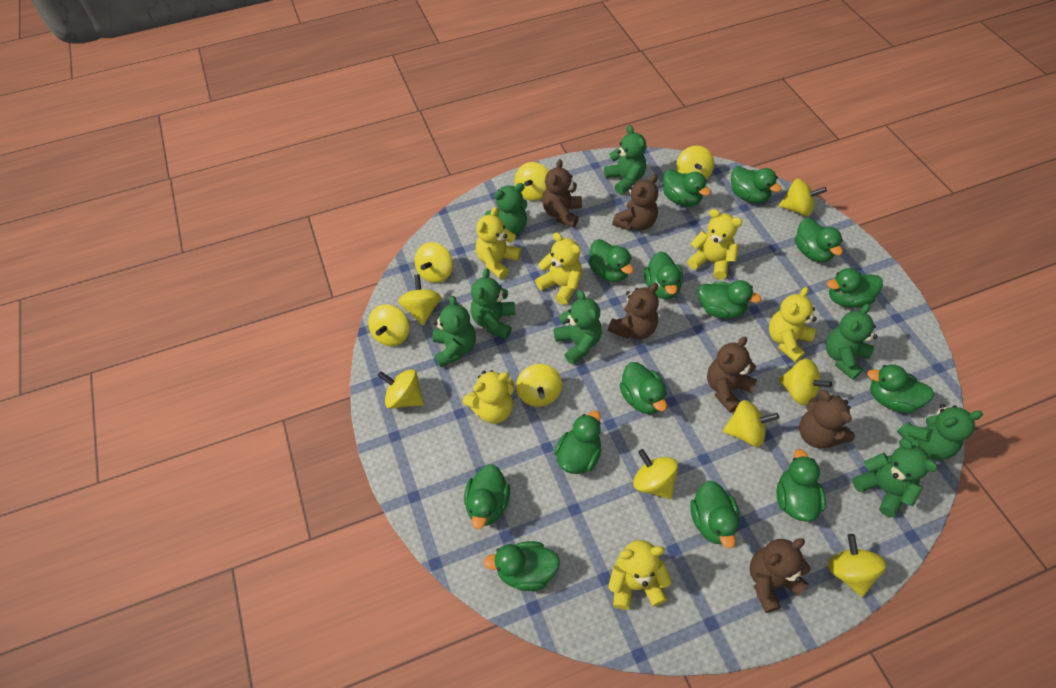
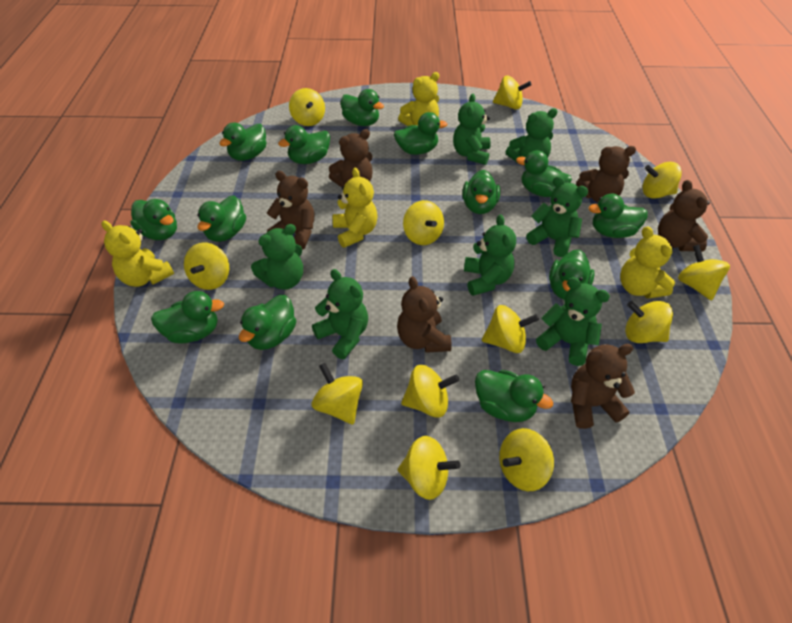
green duck: 14 -> 13
green teddy bear: 8 -> 7
yellow teddy bear: 6 -> 4

